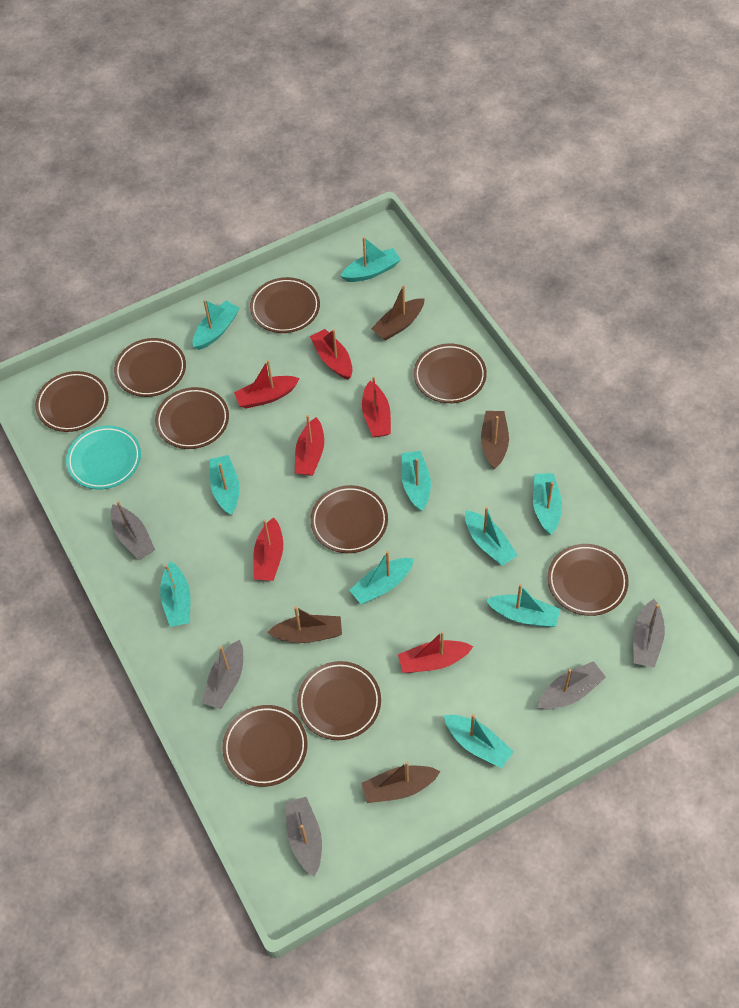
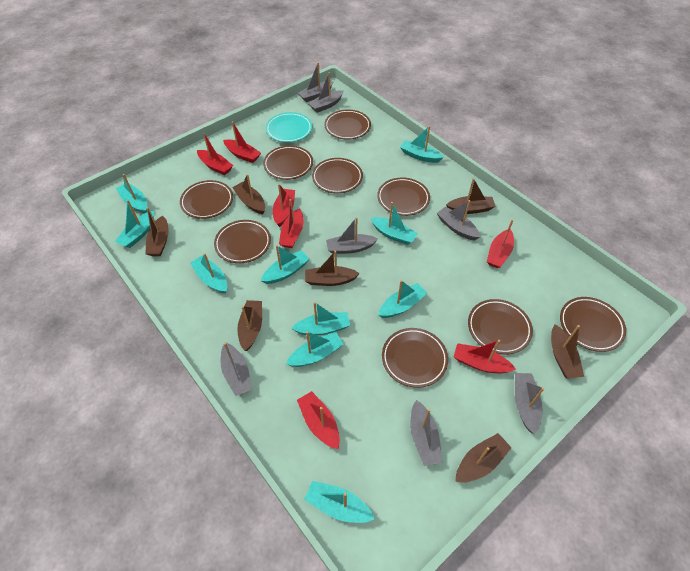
brown boat: 4 -> 7
grey boat: 5 -> 7
red boat: 6 -> 7

